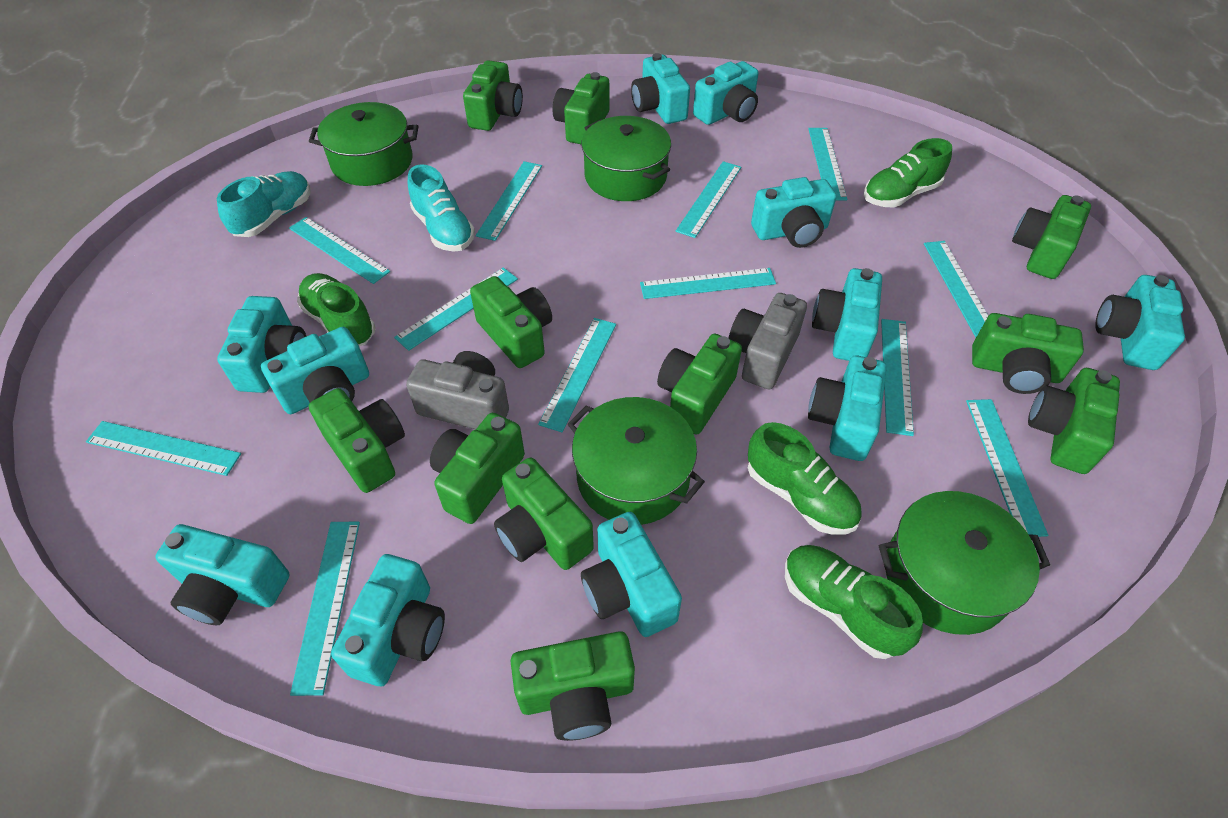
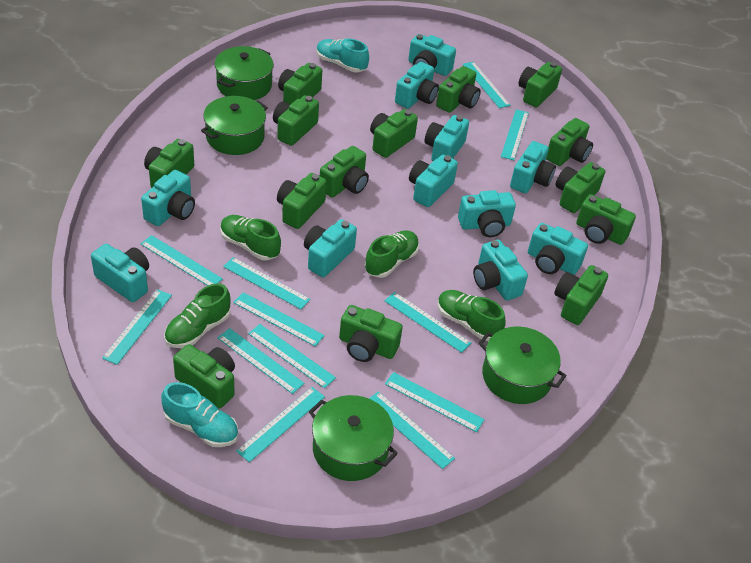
green camera: 11 -> 14
grey camera: 2 -> 0

